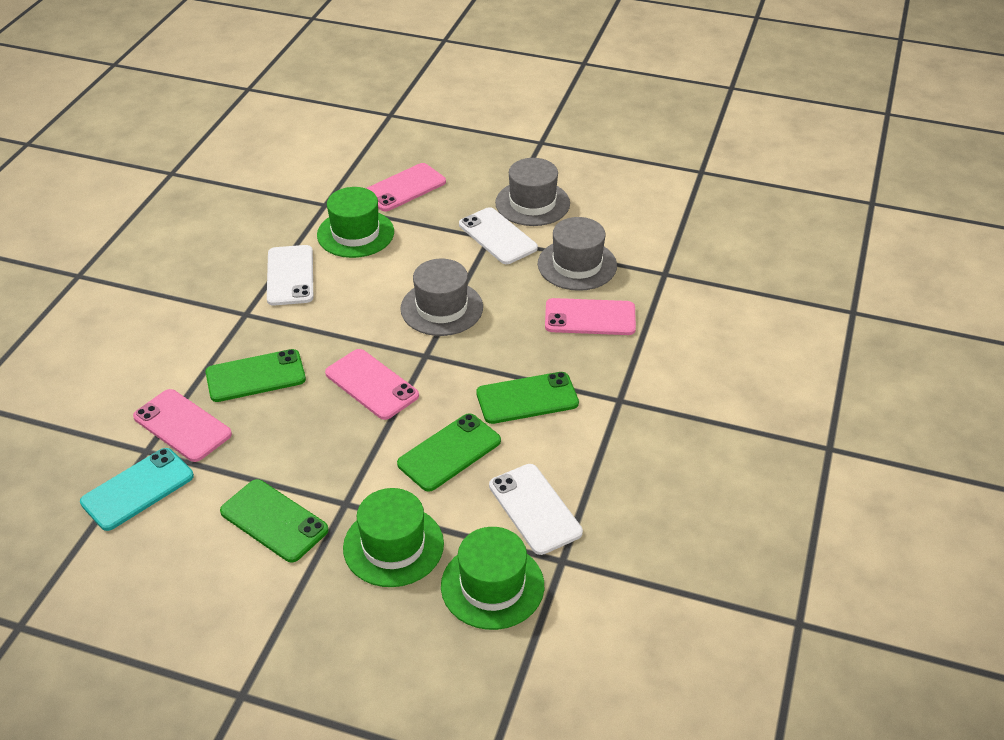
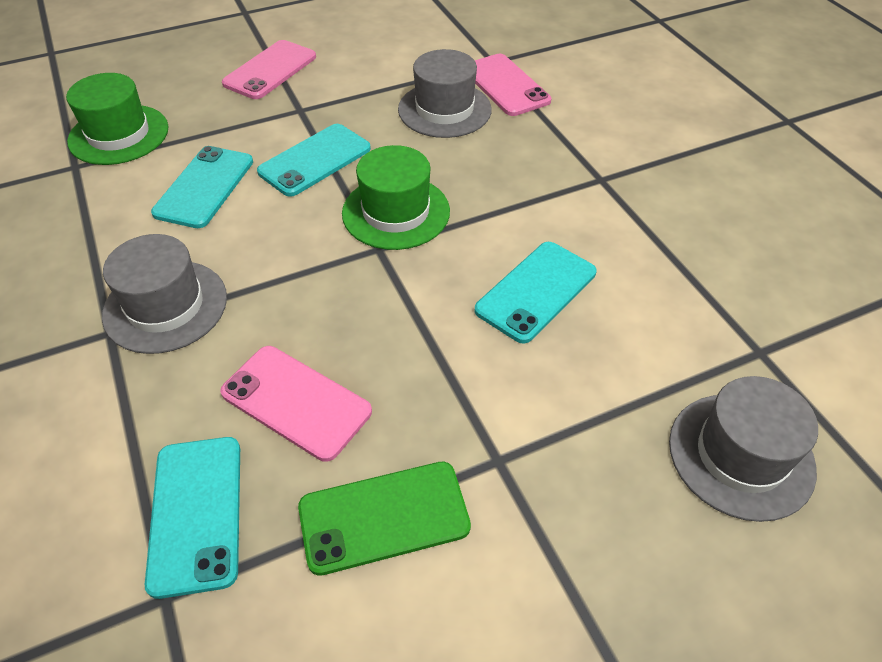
green hat: 3 -> 2
green phone: 4 -> 1
pink phone: 4 -> 3
turquoise phone: 1 -> 4
white phone: 3 -> 0

